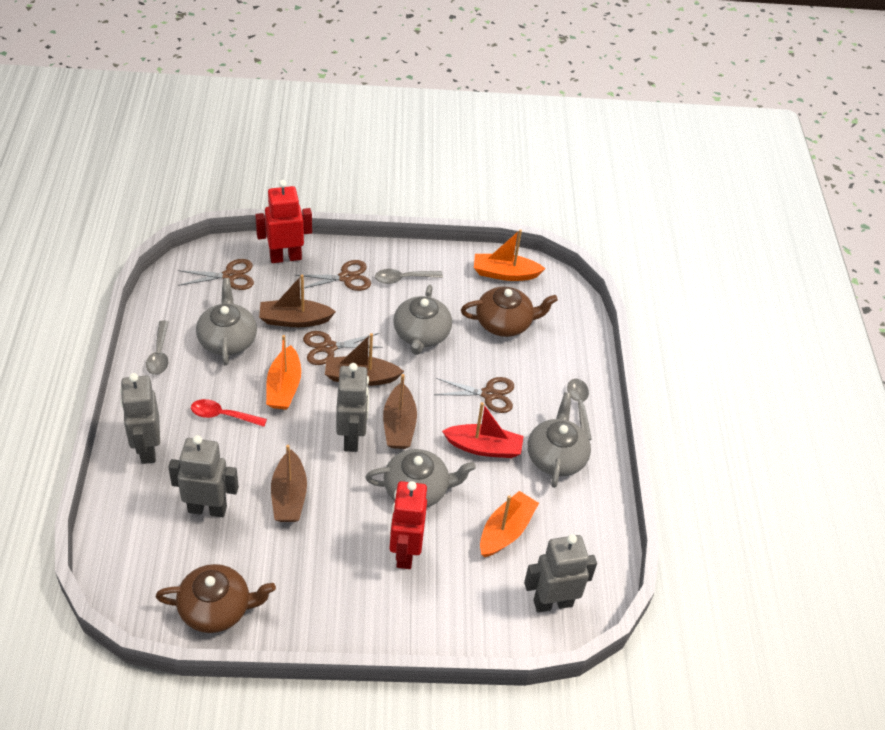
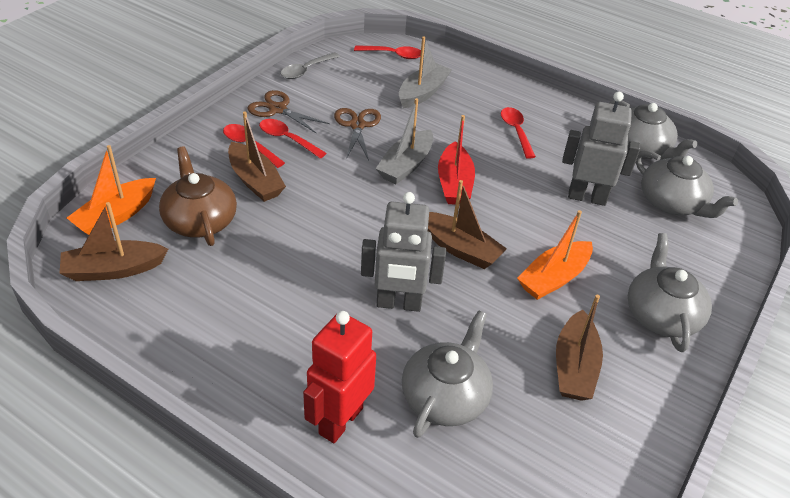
brown scissors: 4 -> 2
brown teapot: 2 -> 1
grey boat: 0 -> 2
grey robot: 4 -> 2
grey spoon: 3 -> 1
orange boat: 3 -> 2
red robot: 2 -> 1
red spoon: 1 -> 4

